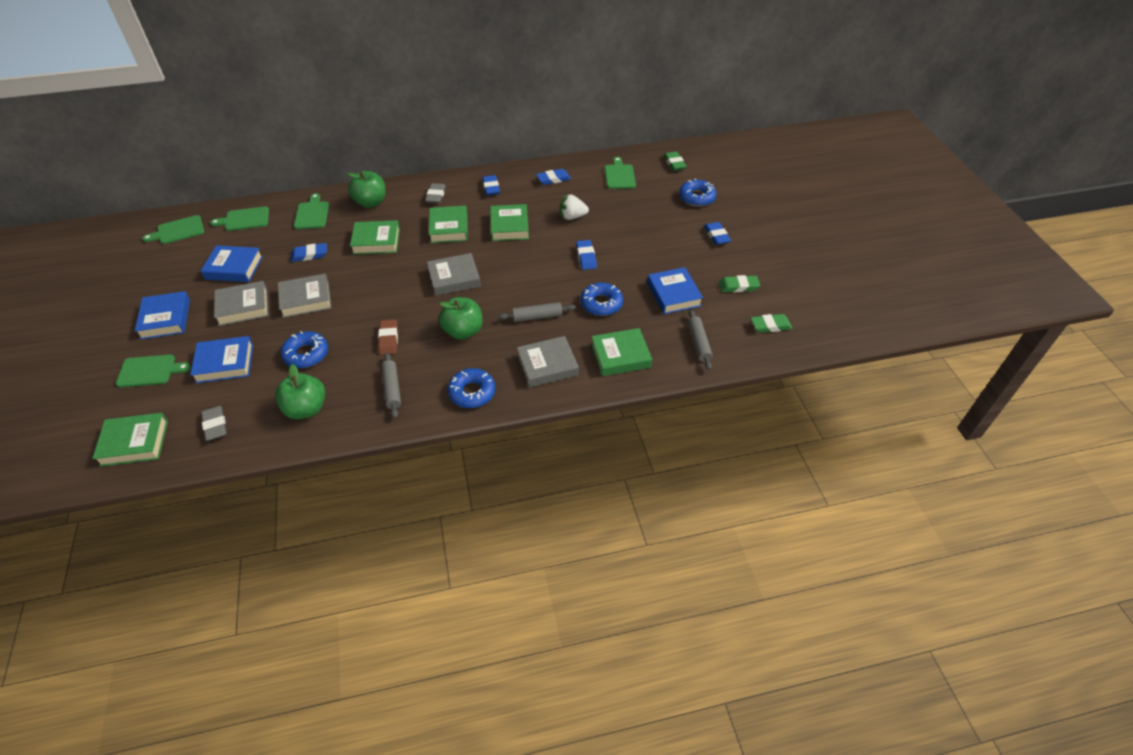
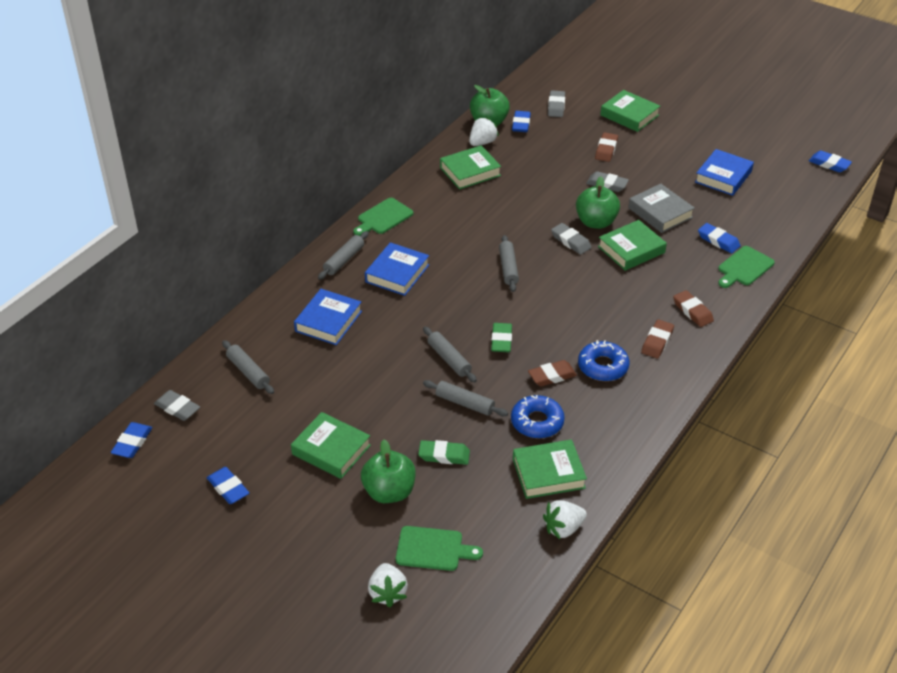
blue book: 4 -> 3
blue donut: 4 -> 2
brown eraser: 1 -> 4
green cutting board: 5 -> 3
green eraser: 3 -> 2
grey book: 4 -> 1
grey eraser: 2 -> 4
grey rolling pin: 3 -> 5
white strawberry: 1 -> 3

